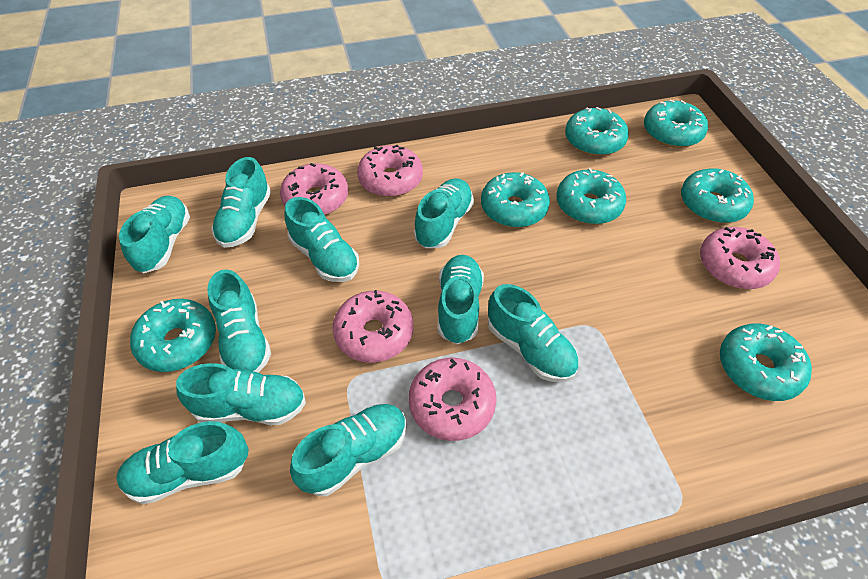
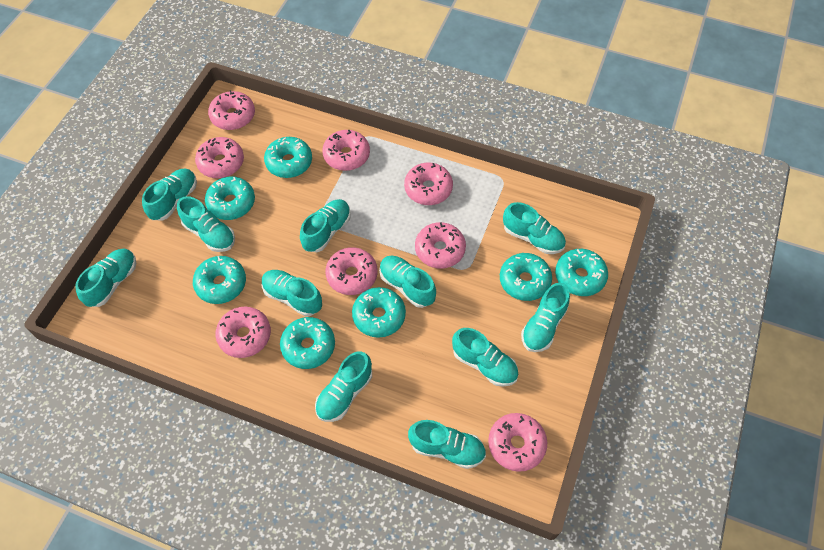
pink donut: 5 -> 8
turquoise shoe: 10 -> 11

